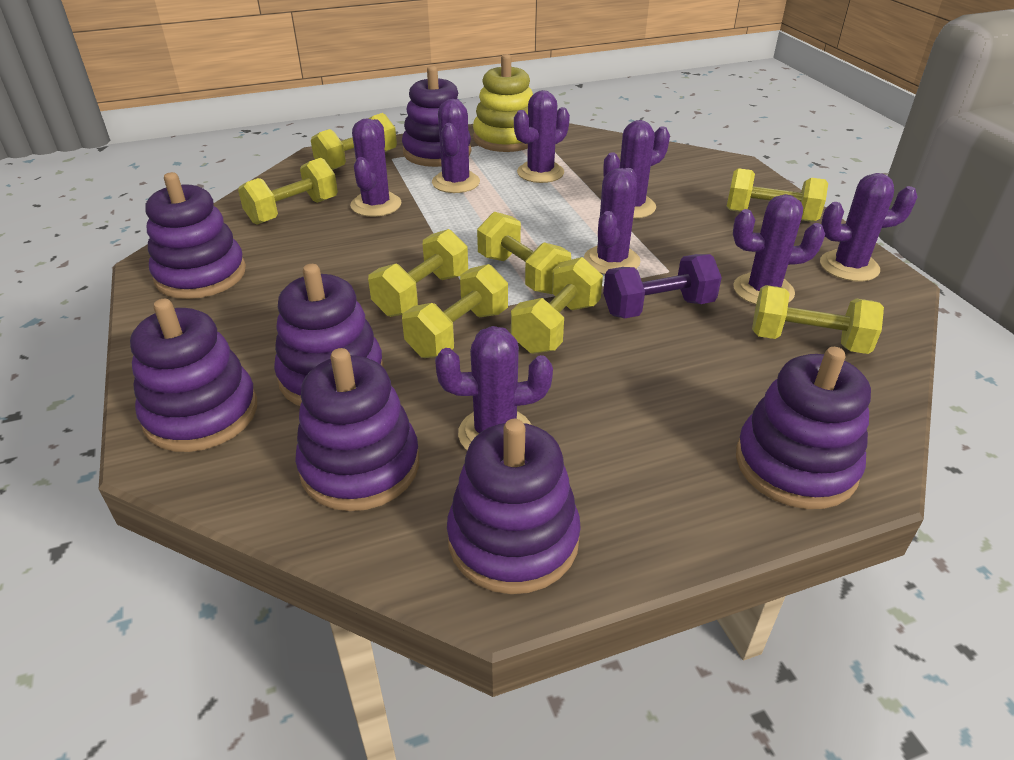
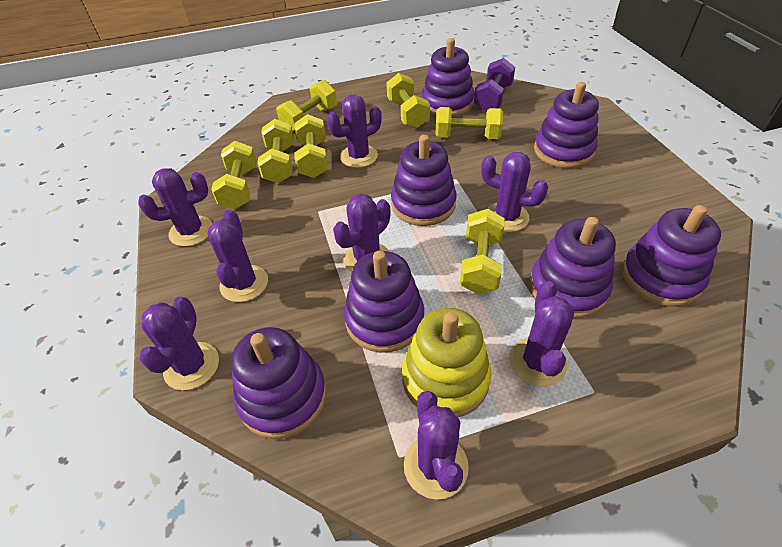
yellow dumbbell: 8 -> 7

